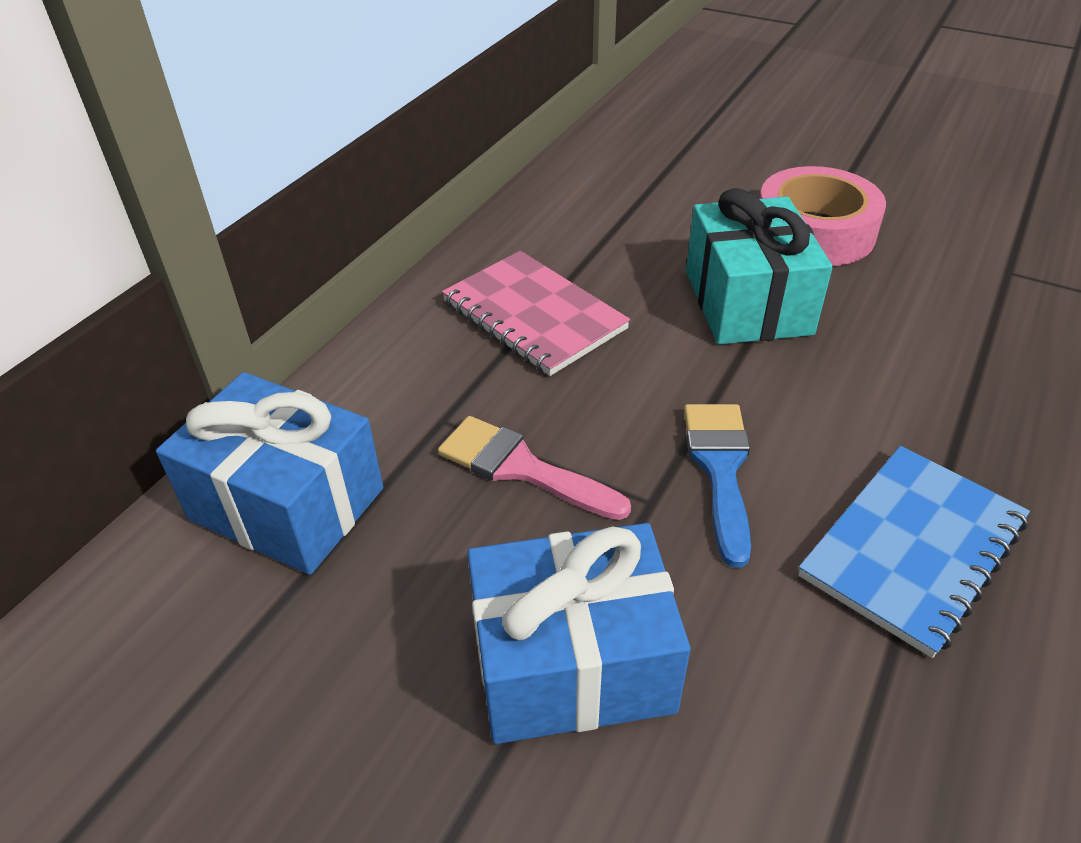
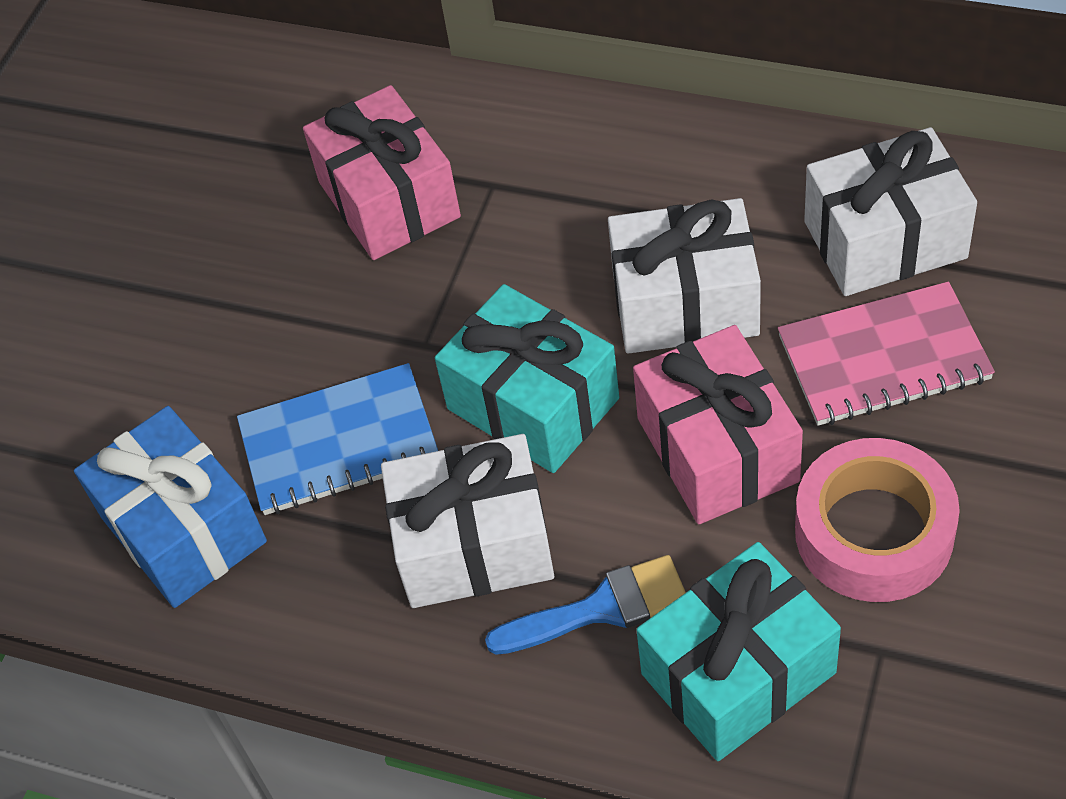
blue gift: 2 -> 1
pink brush: 1 -> 0
pink gift: 0 -> 2
turquoise gift: 1 -> 2
white gift: 0 -> 3

